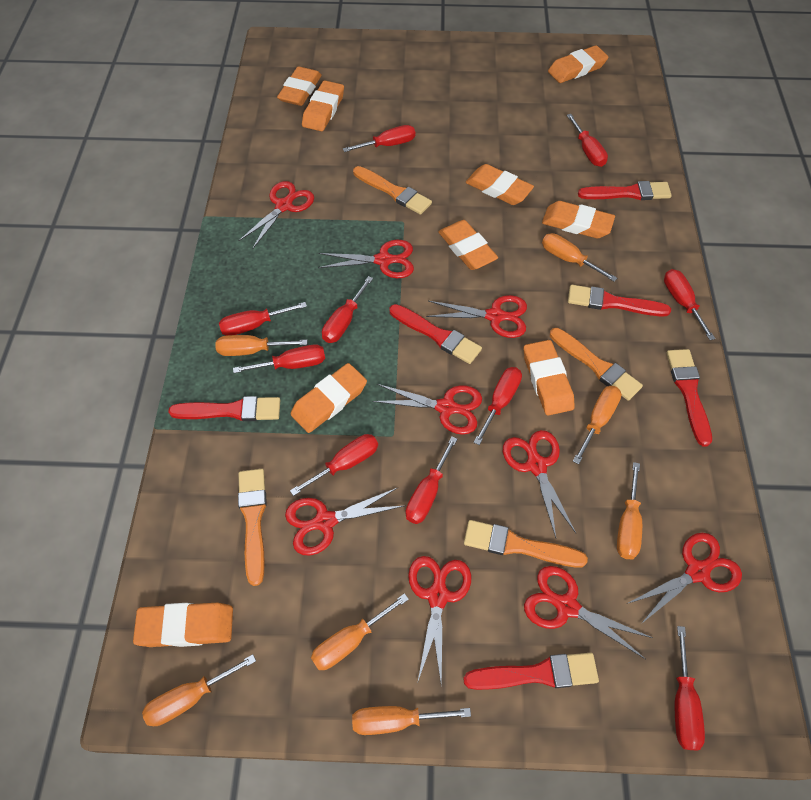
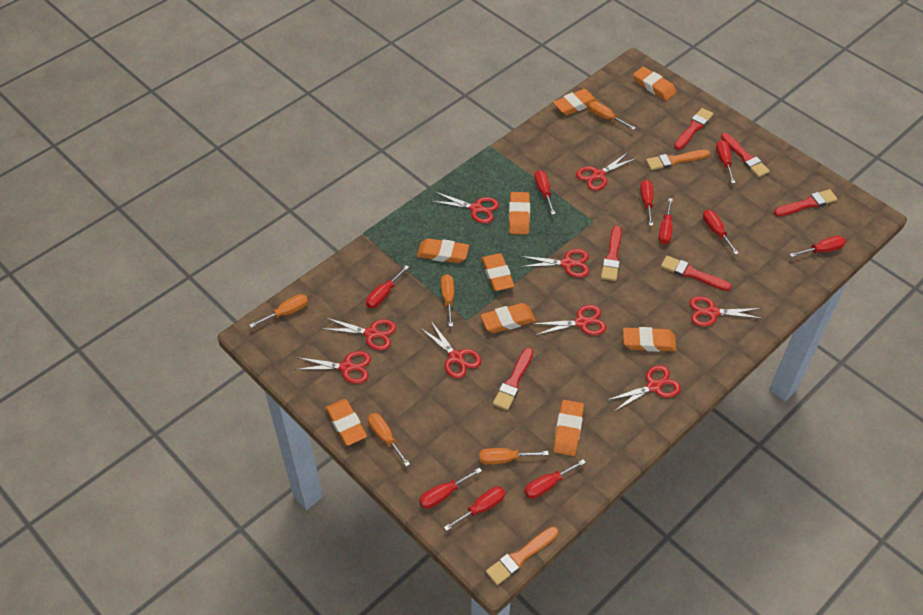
orange brush: 4 -> 2
orange screwdriver: 7 -> 5

